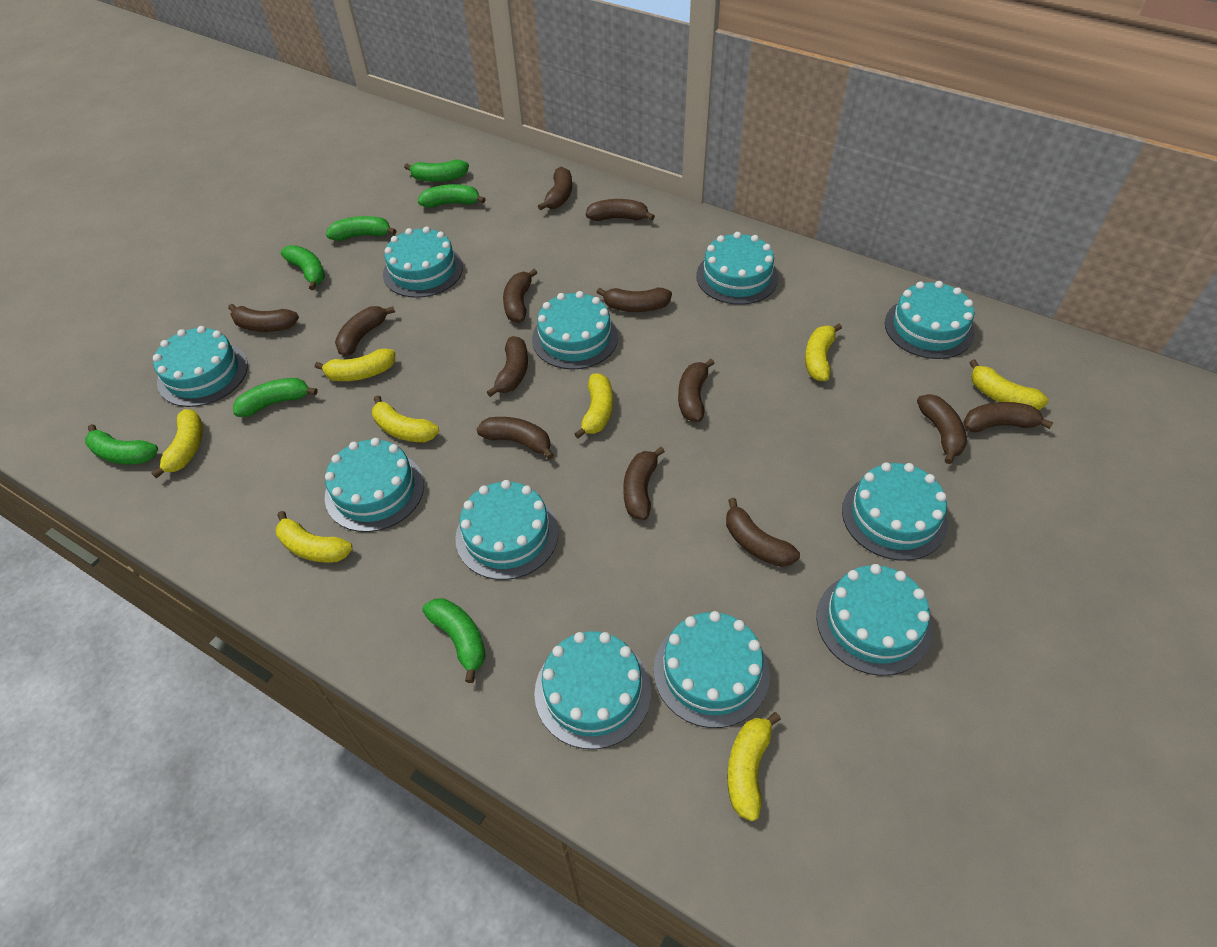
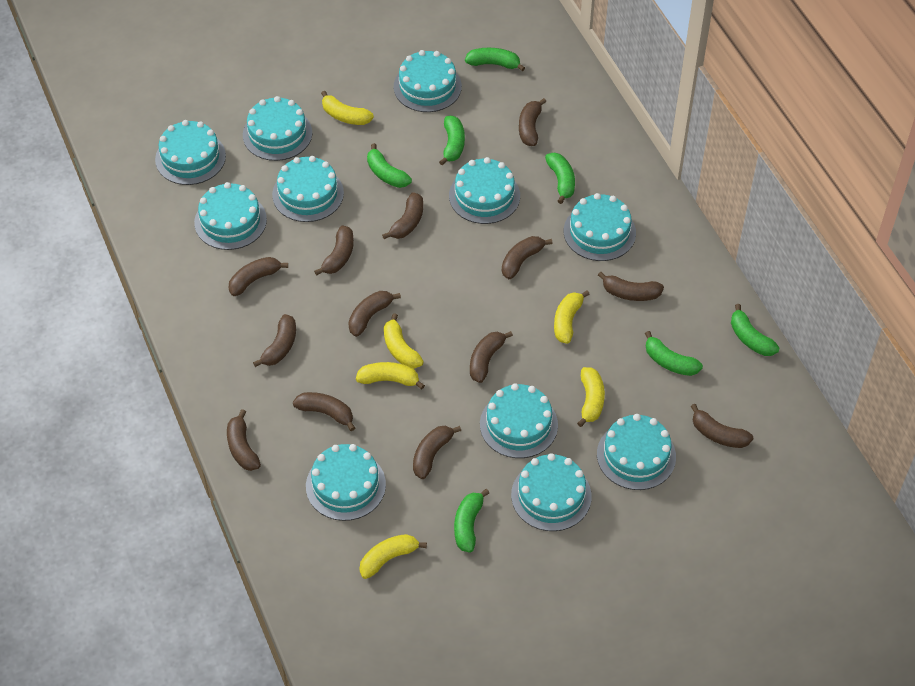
yellow banana: 8 -> 6

